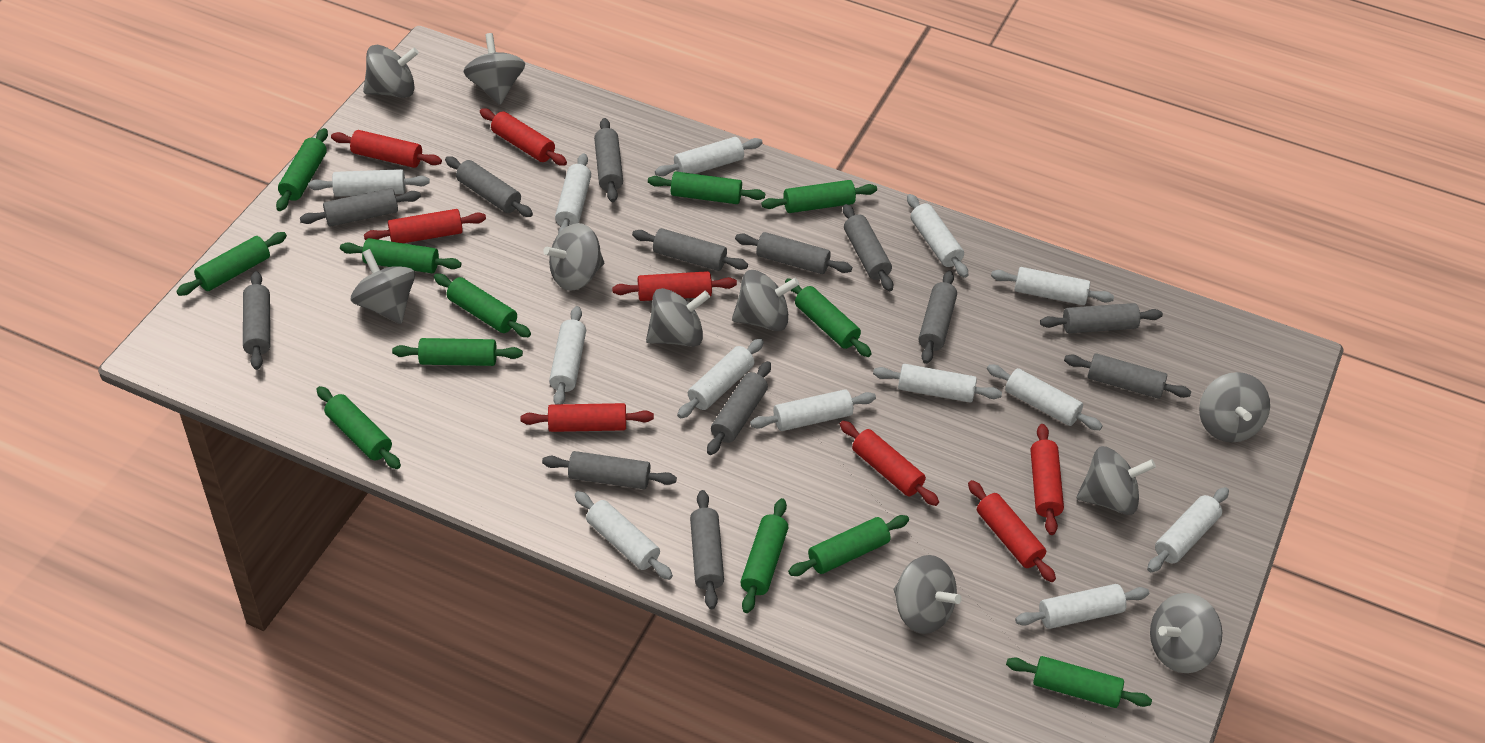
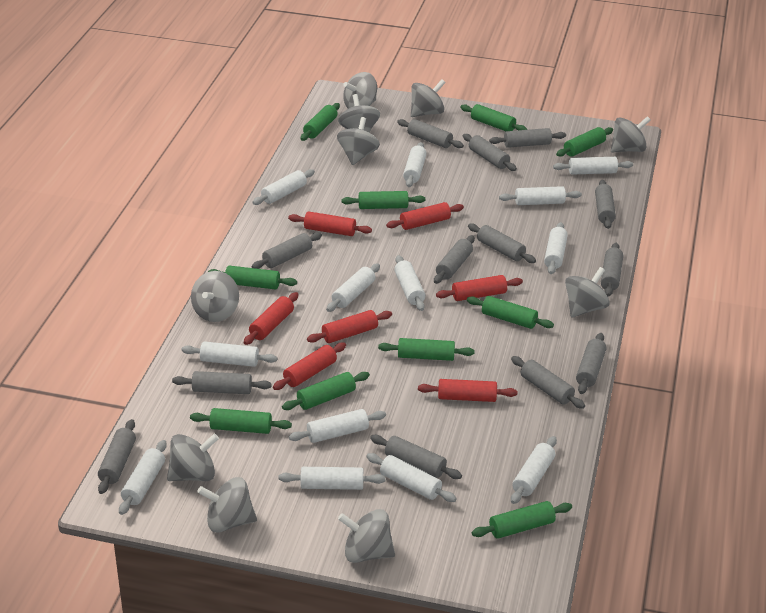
green rolling pin: 12 -> 10
red rolling pin: 8 -> 7

